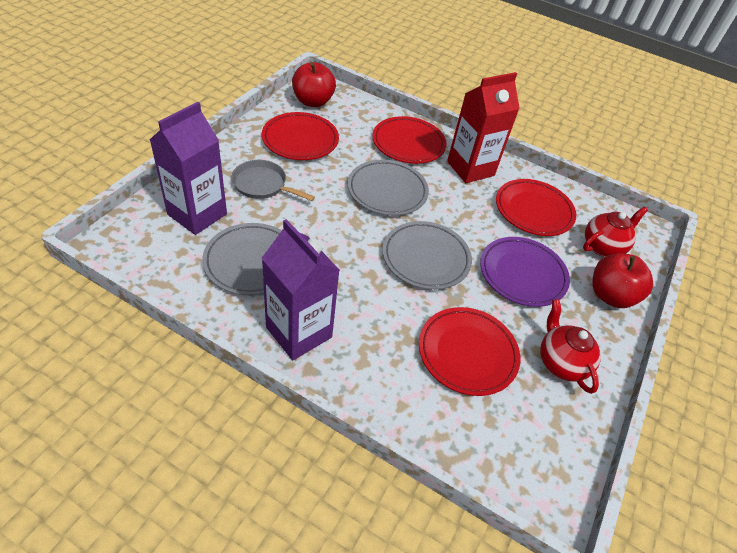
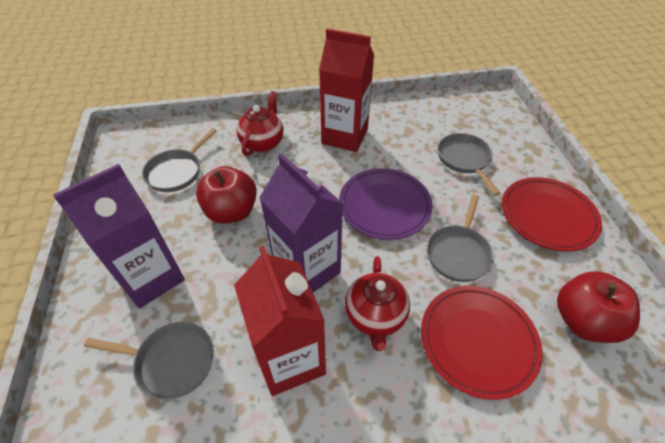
grey pan: 1 -> 4
grey plate: 3 -> 0
red carton: 1 -> 2
red plate: 4 -> 2

